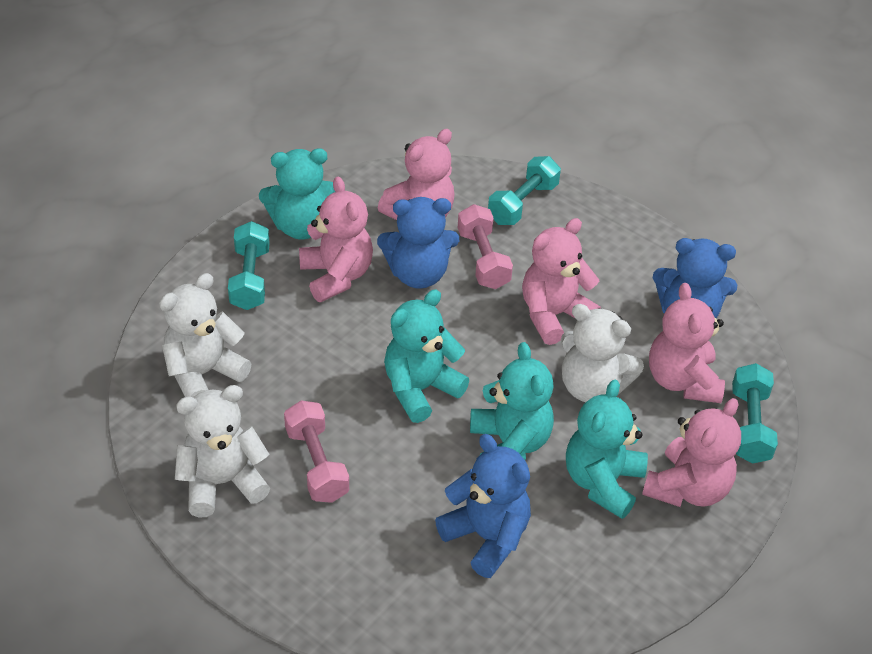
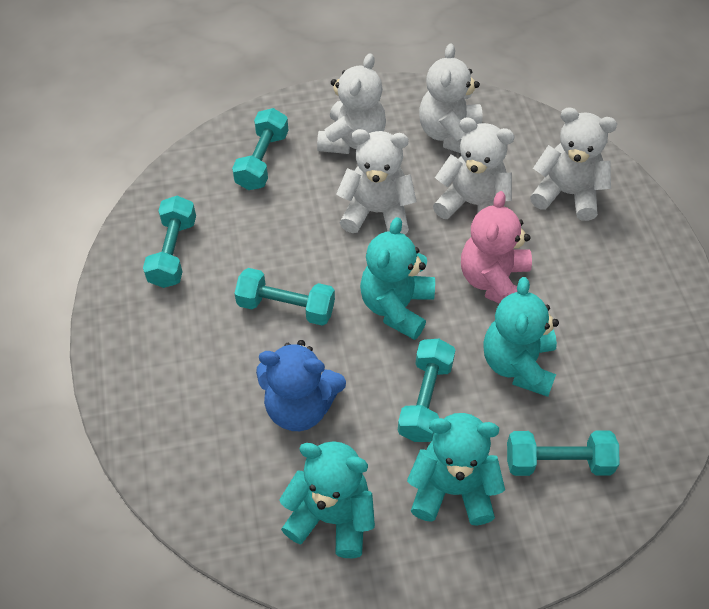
blue teddy bear: 3 -> 1
pink dumbbell: 2 -> 0
pink teddy bear: 5 -> 1
turquoise dumbbell: 3 -> 5
white teddy bear: 3 -> 5

